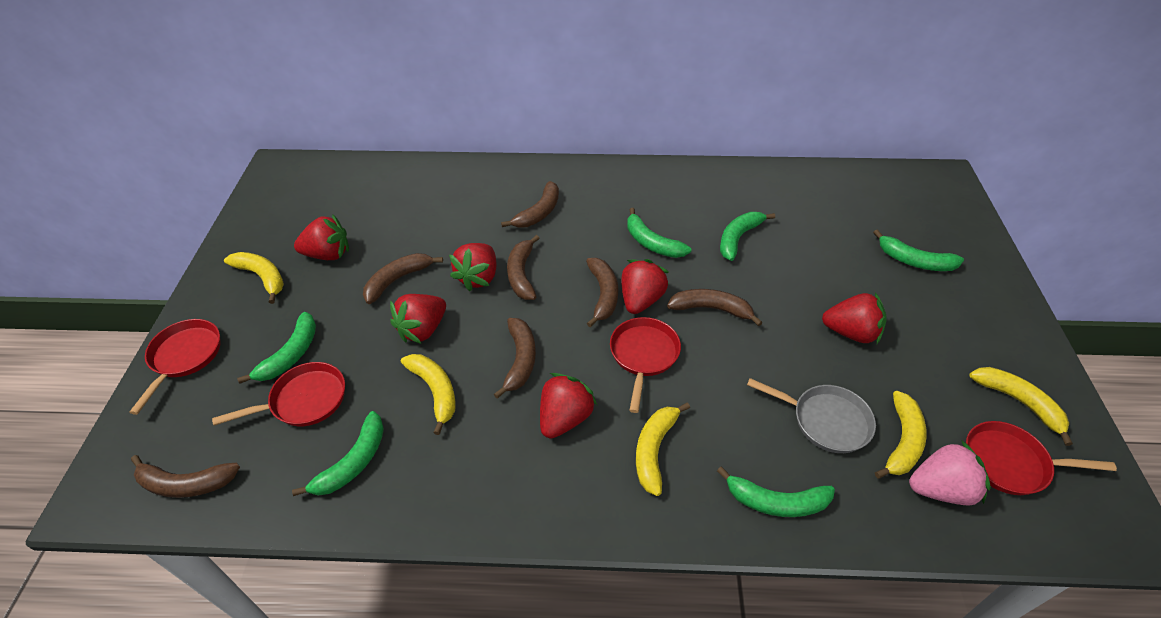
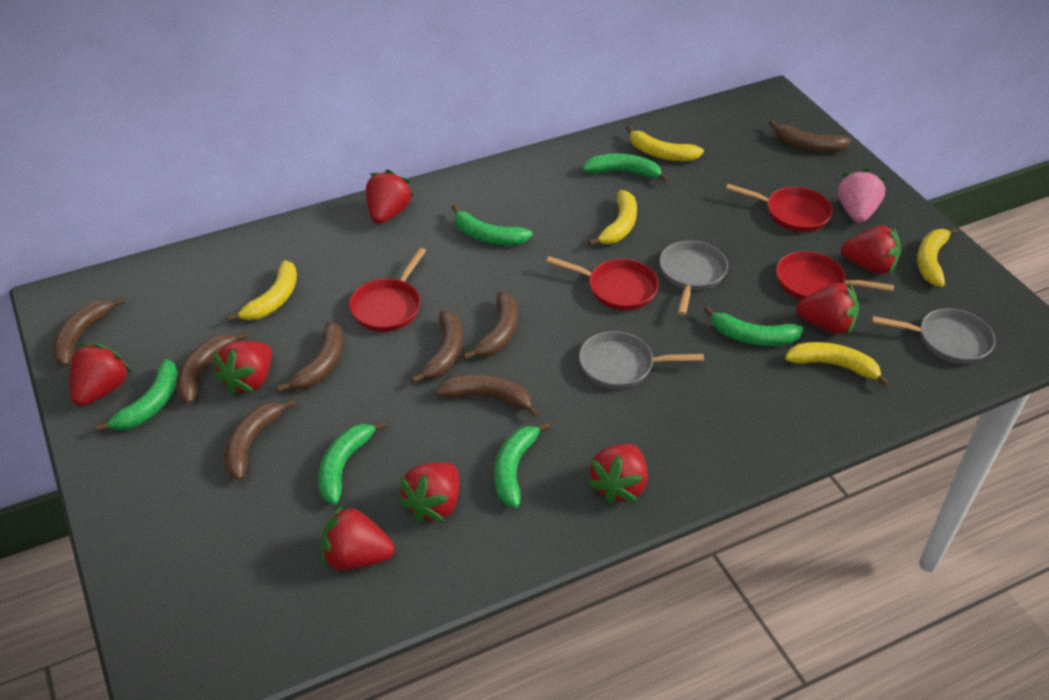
brown banana: 7 -> 8
grey pan: 1 -> 3
red strawberry: 6 -> 8

